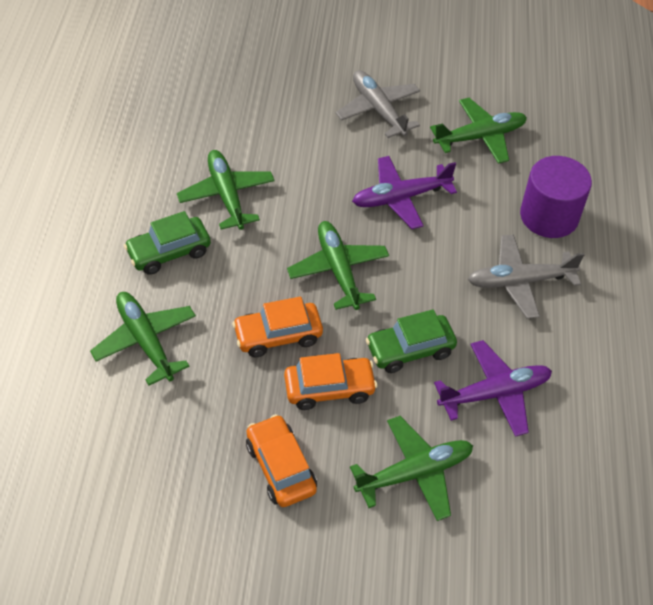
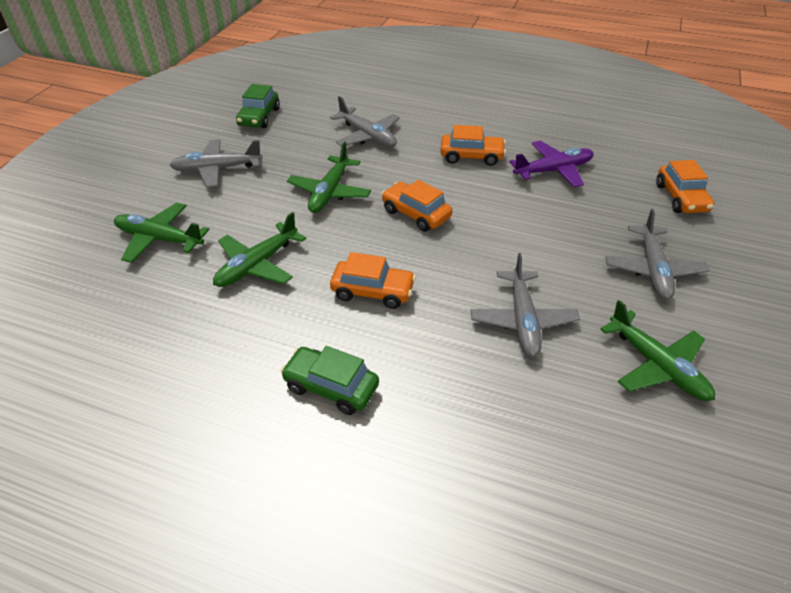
green plane: 5 -> 4
grey plane: 2 -> 4
orange car: 3 -> 4
purple cylinder: 1 -> 0
purple plane: 2 -> 1

